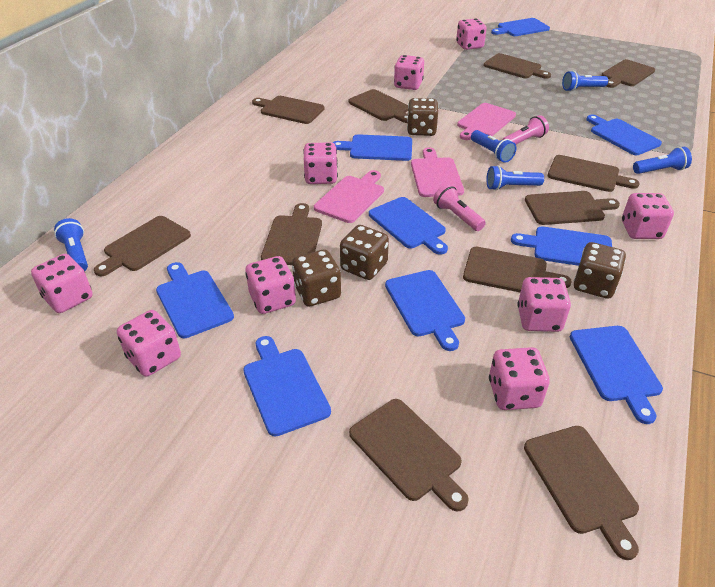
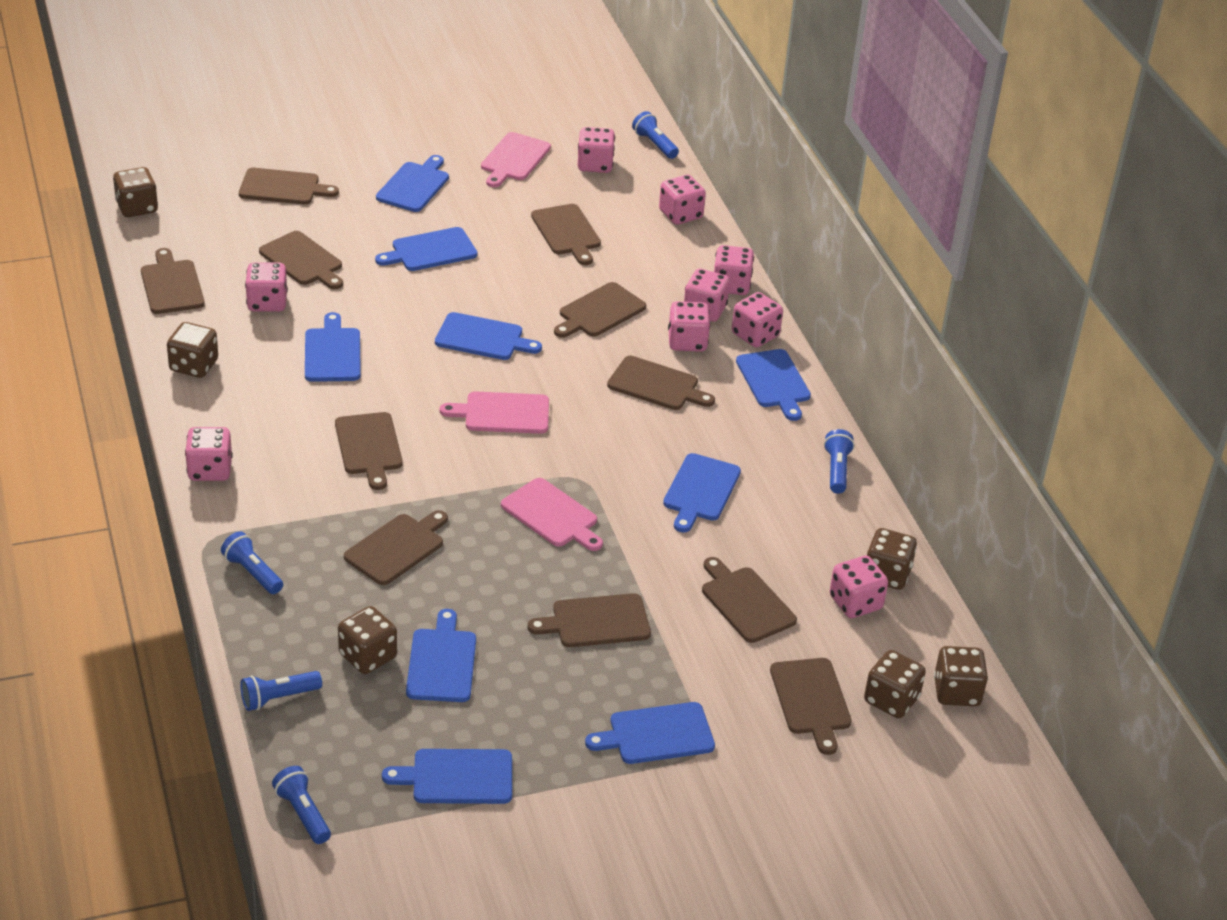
brown dice: 4 -> 6
pink flashlight: 2 -> 0

